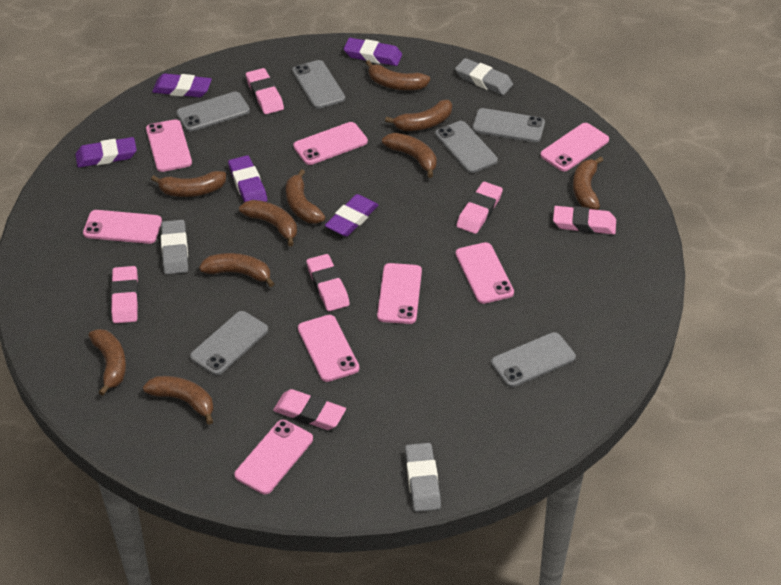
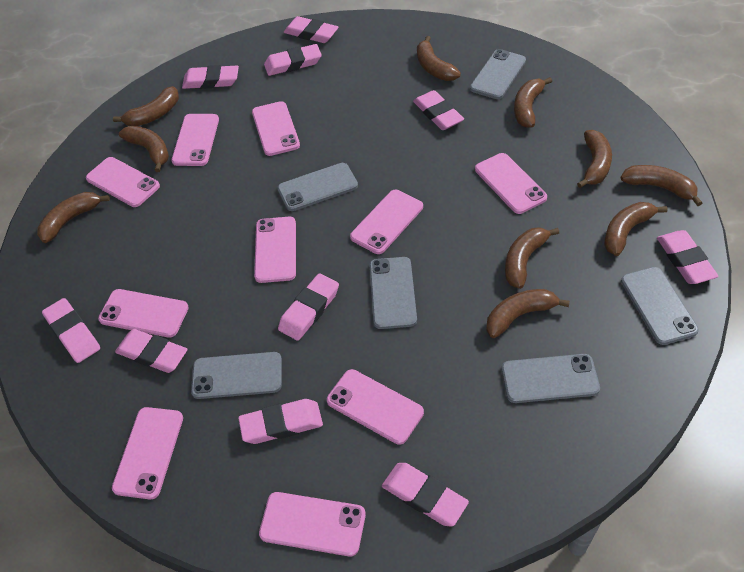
grey eraser: 3 -> 0
pink eraser: 6 -> 10
pink phone: 8 -> 10
purple eraser: 5 -> 0

